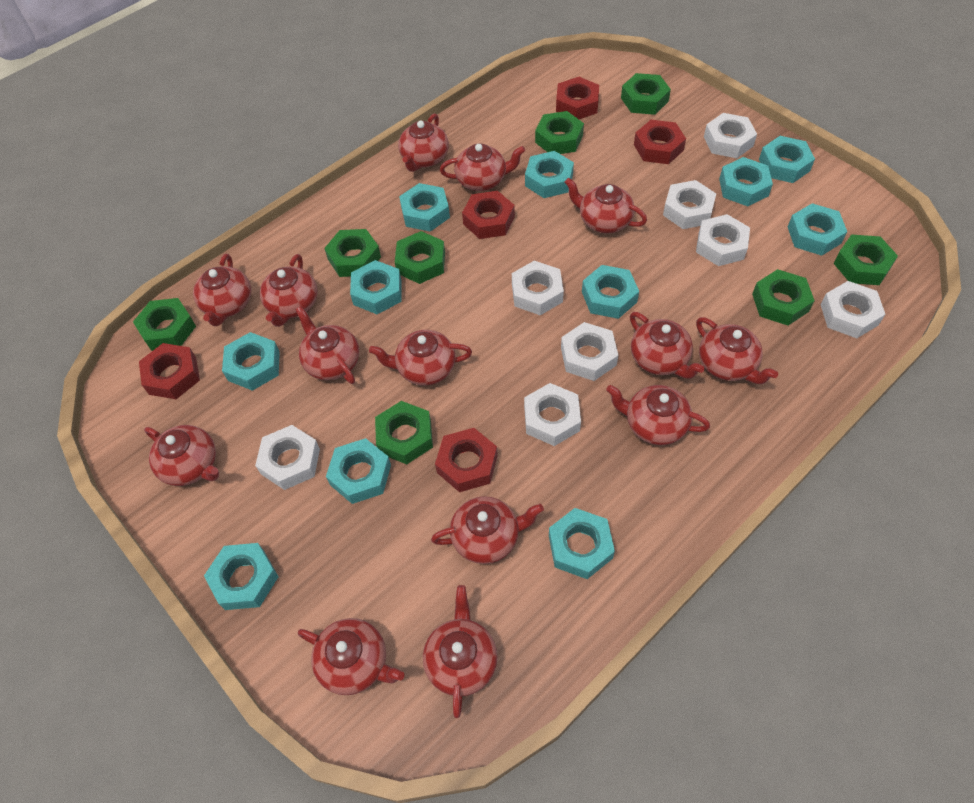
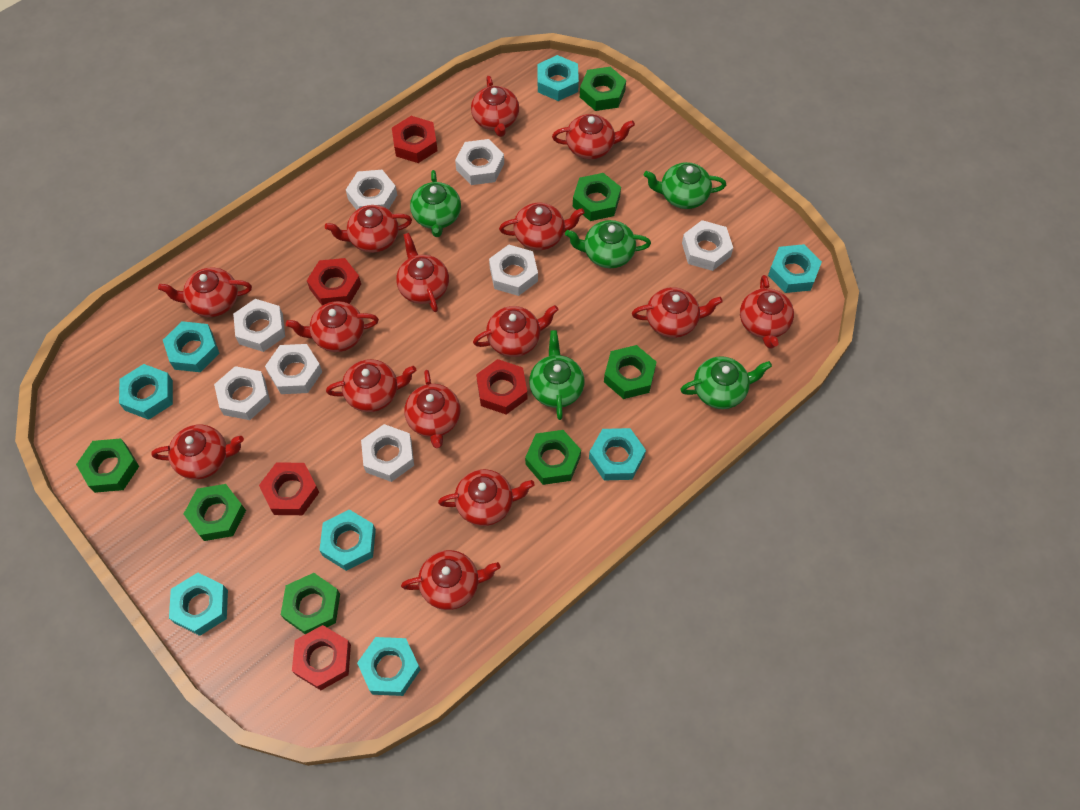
green nut: 8 -> 7
green teapot: 0 -> 5
red teapot: 14 -> 15
turquoise nut: 11 -> 8

